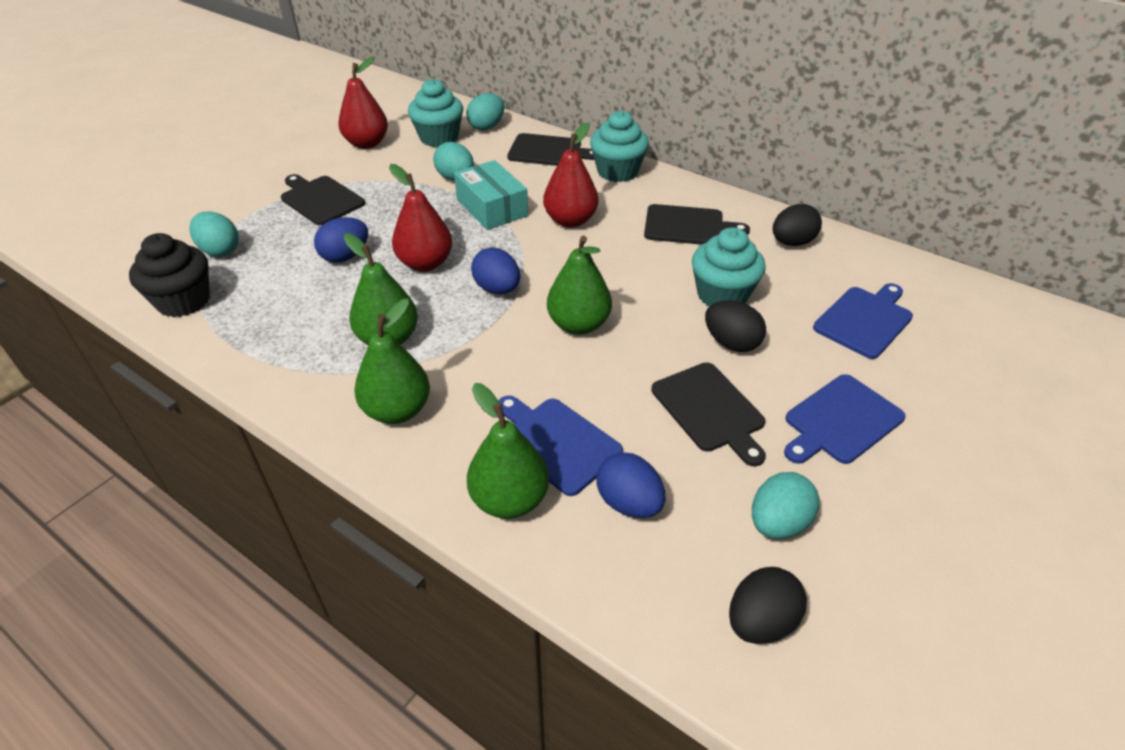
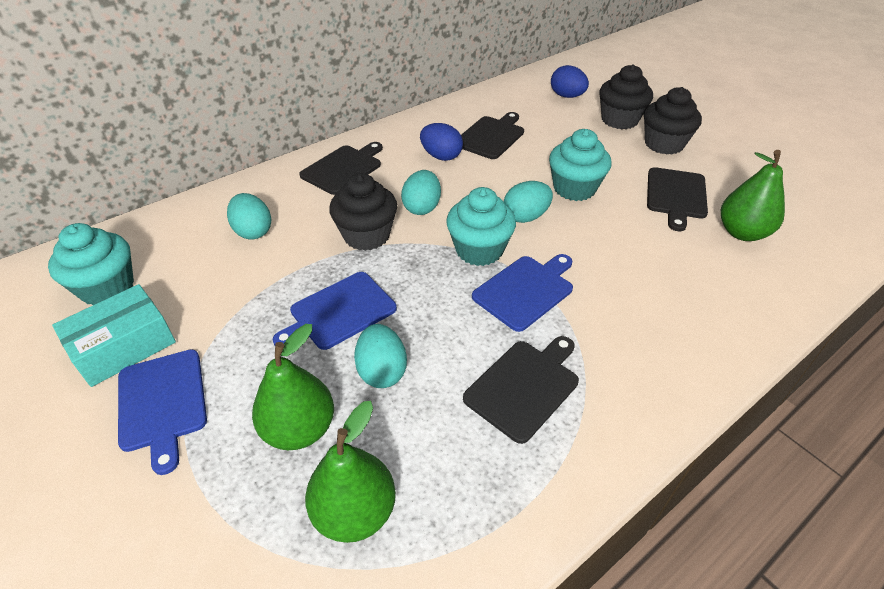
black cupcake: 1 -> 3
black egg: 3 -> 0
blue egg: 3 -> 2
green pear: 4 -> 3
red pear: 3 -> 0

